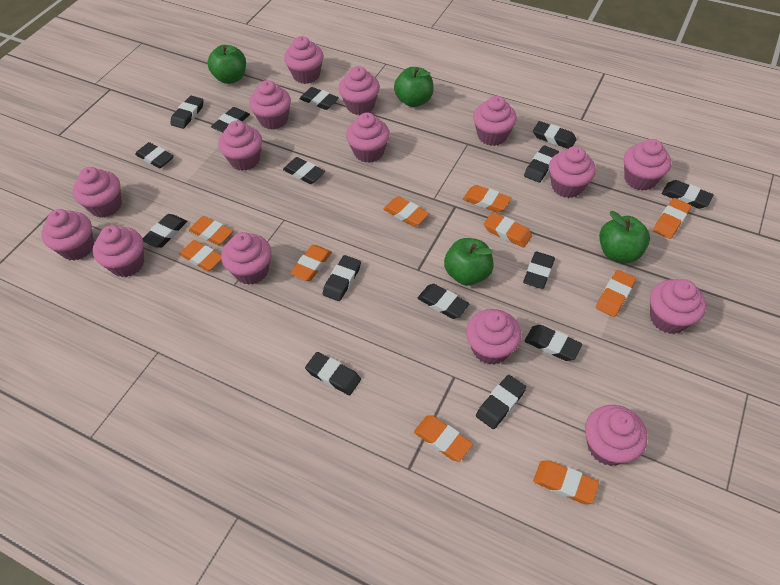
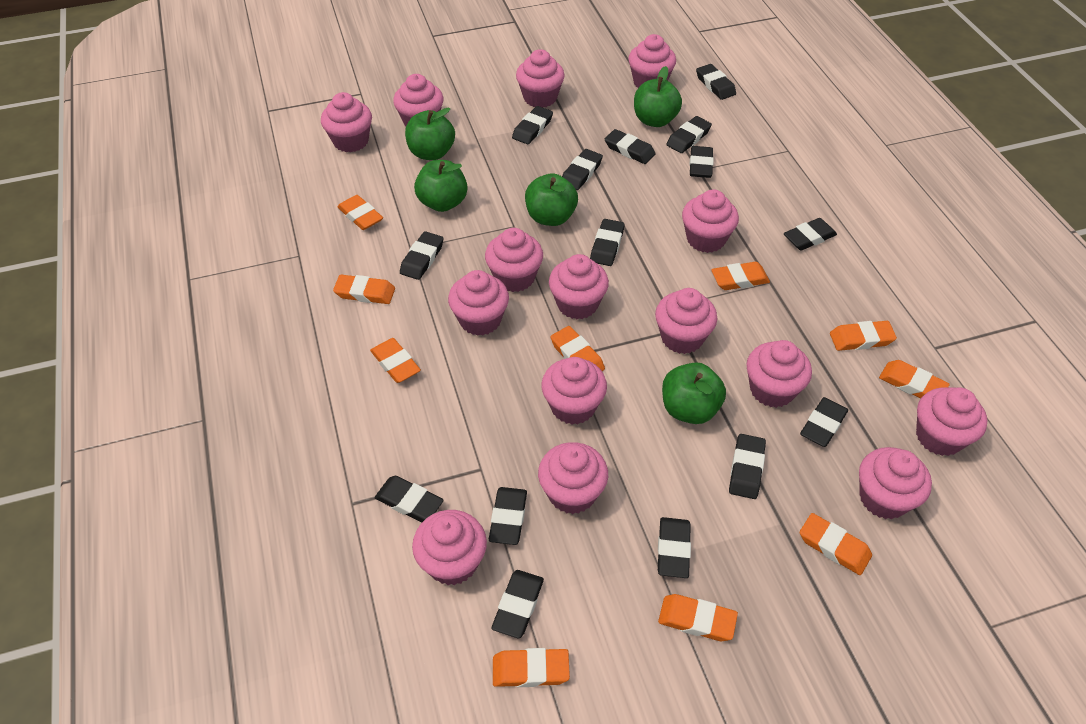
green apple: 4 -> 5

